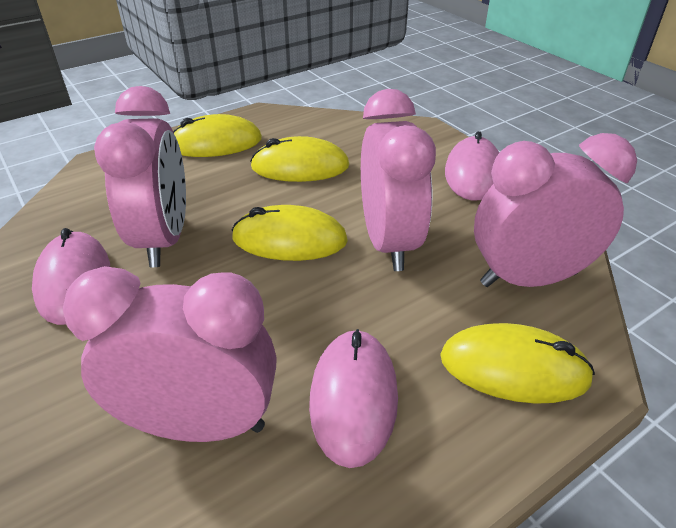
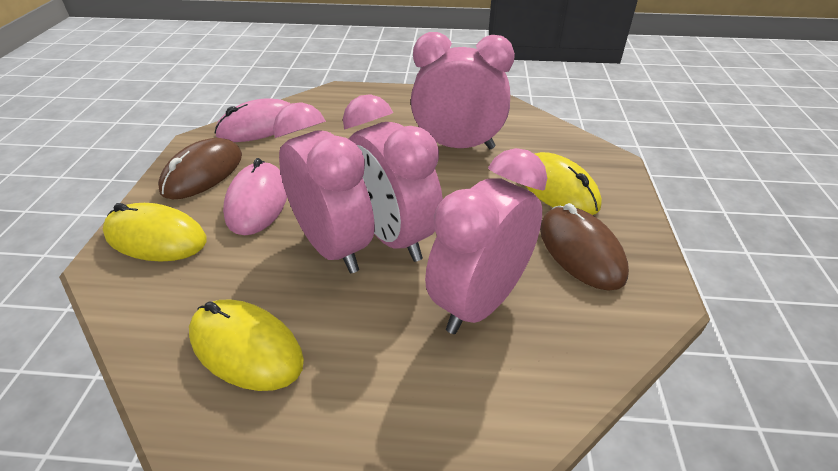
brown mouse: 0 -> 2
pink mouse: 3 -> 2
yellow mouse: 4 -> 3

